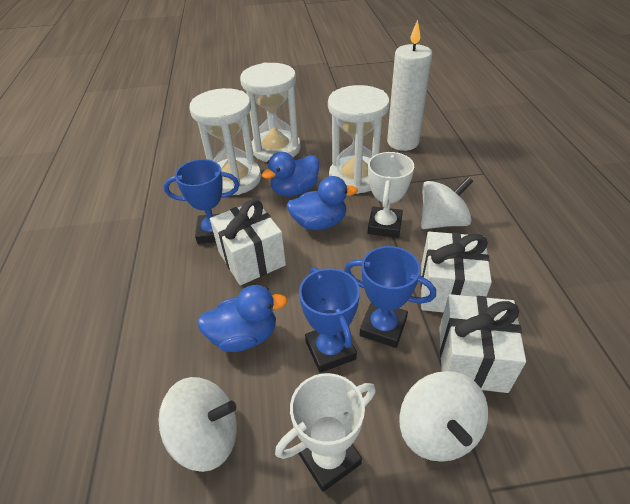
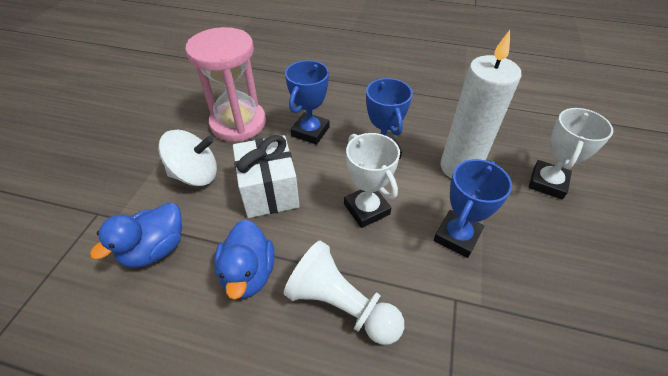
blue duck: 3 -> 2
pink hourglass: 0 -> 1
white gift: 3 -> 1
white hourglass: 3 -> 0
white pawn: 0 -> 1
white spinning top: 3 -> 1

